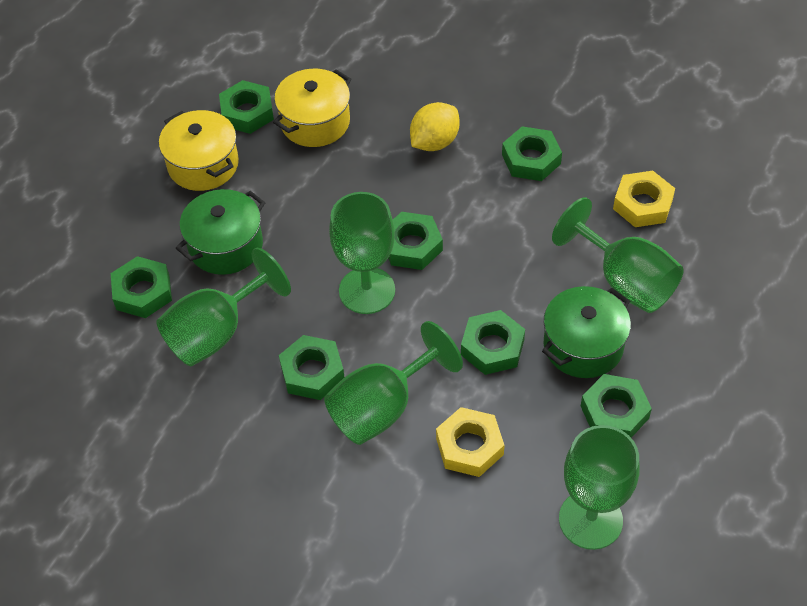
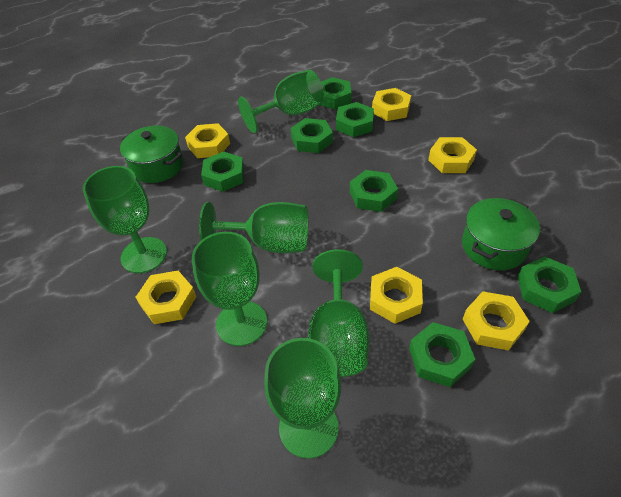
green goblet: 5 -> 6
yellow lemon: 1 -> 0
yellow nut: 2 -> 6
yellow pot: 2 -> 0

